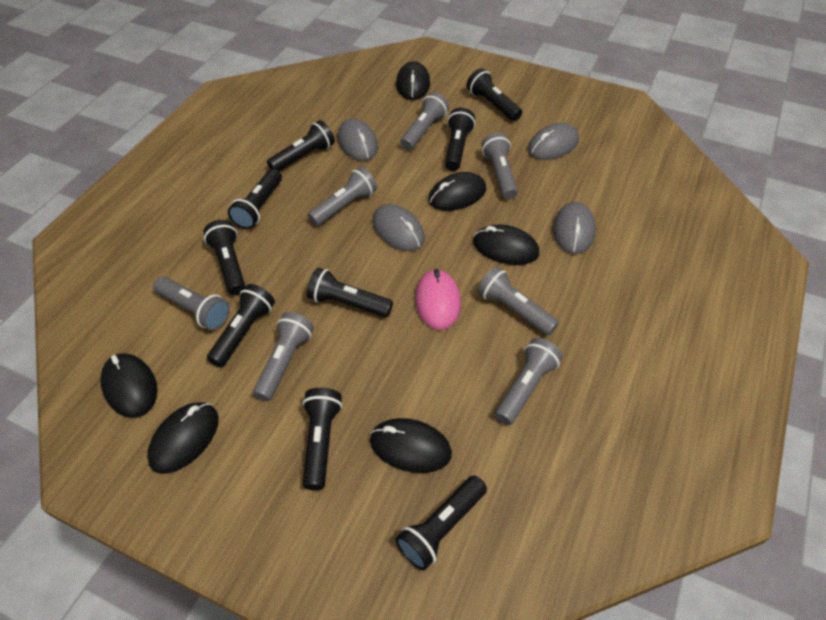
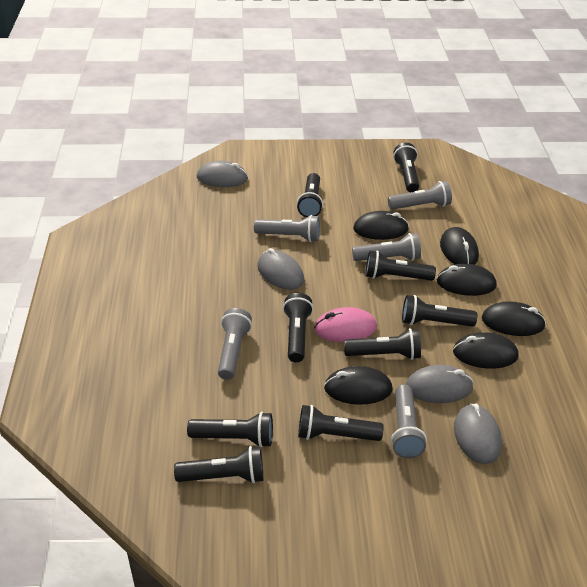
grey flashlight: 7 -> 5

